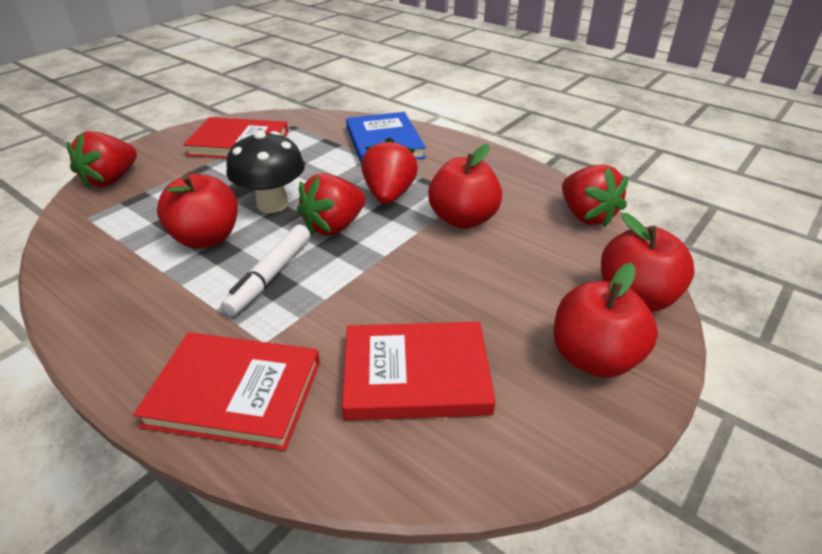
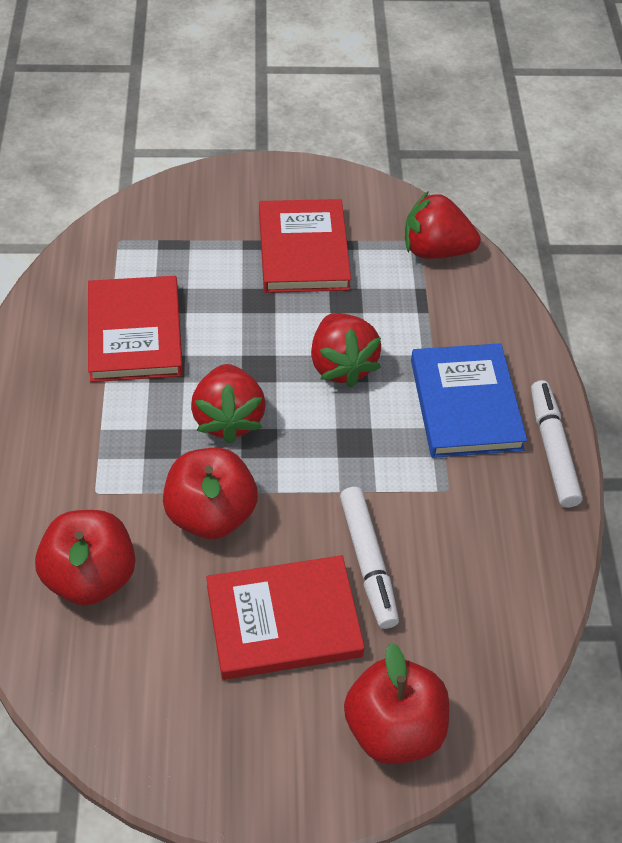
black mushroom: 1 -> 0
red apple: 4 -> 3
red strawberry: 4 -> 3
white marker: 1 -> 2

